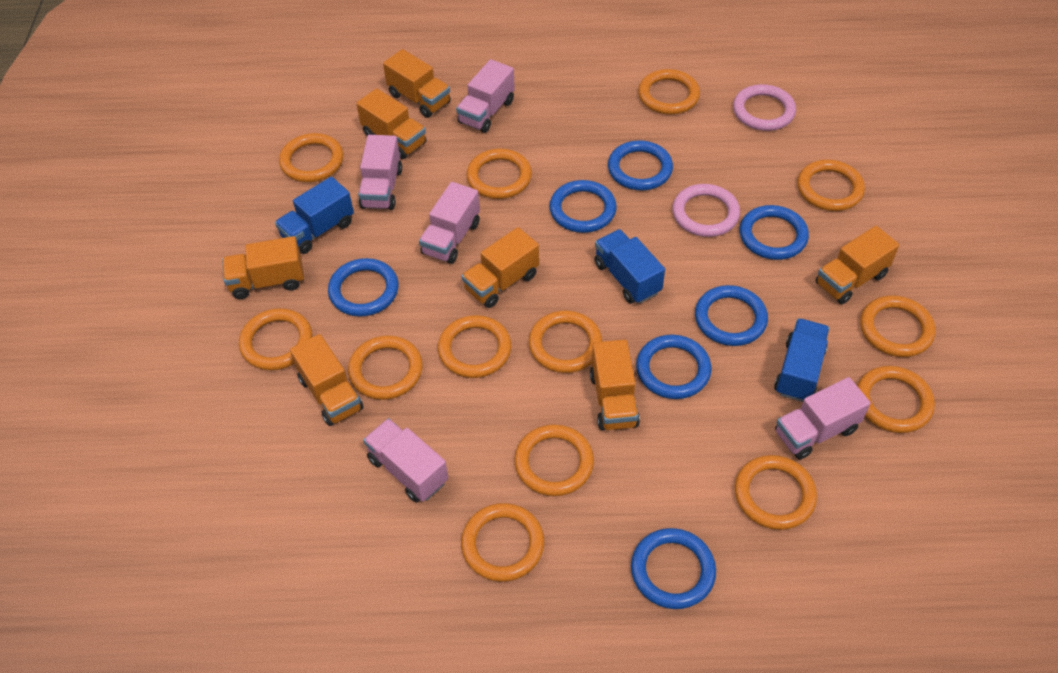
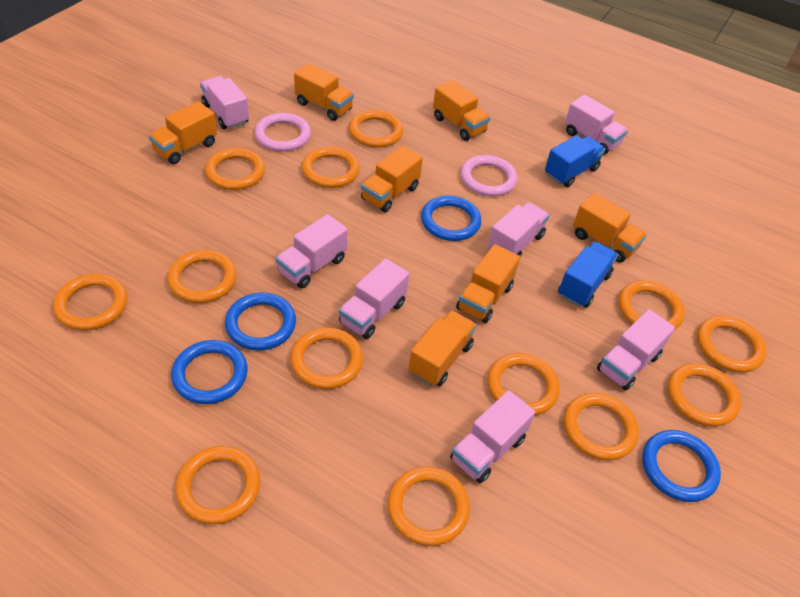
blue ring: 7 -> 4
blue truck: 3 -> 2
pink truck: 5 -> 7

